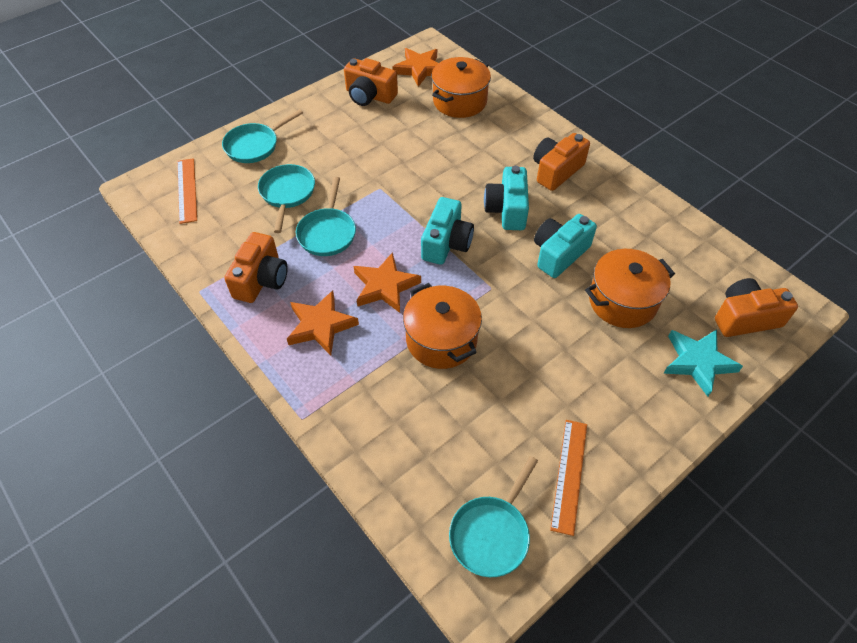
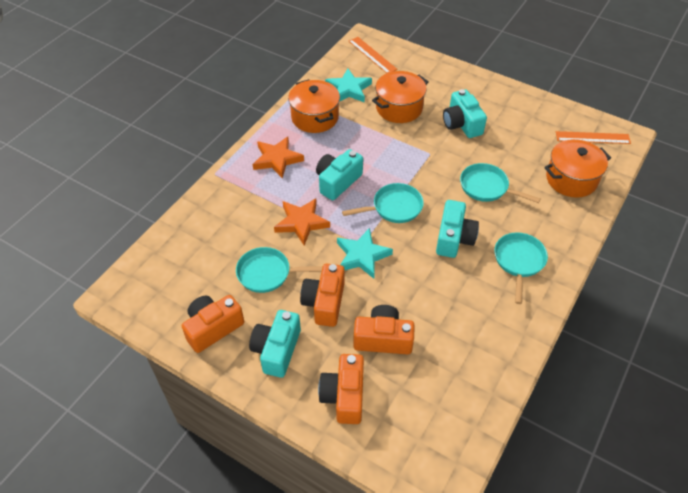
orange star: 3 -> 2
turquoise camera: 3 -> 4
turquoise star: 1 -> 2

